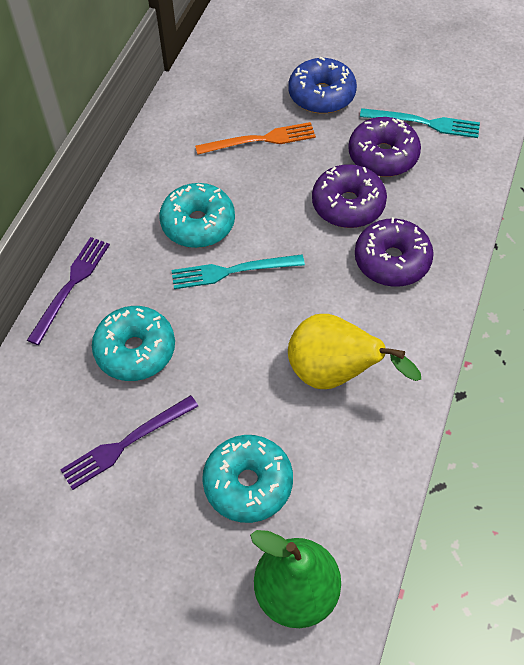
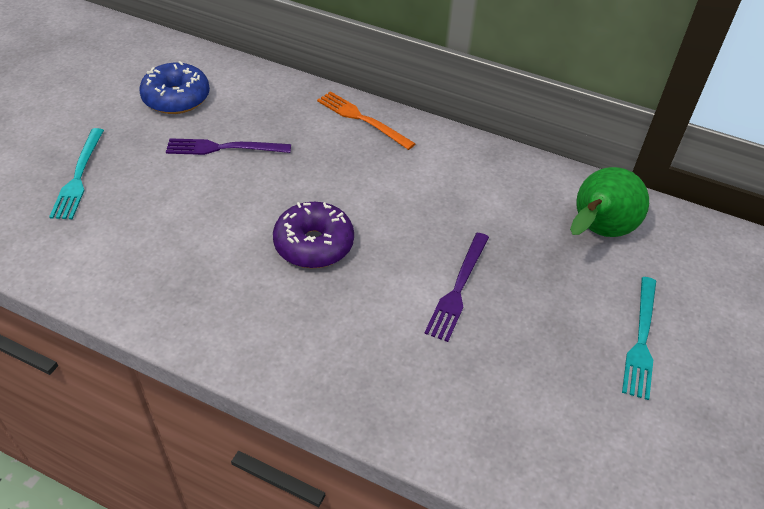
purple donut: 3 -> 1
turquoise donut: 3 -> 0
yellow pear: 1 -> 0

